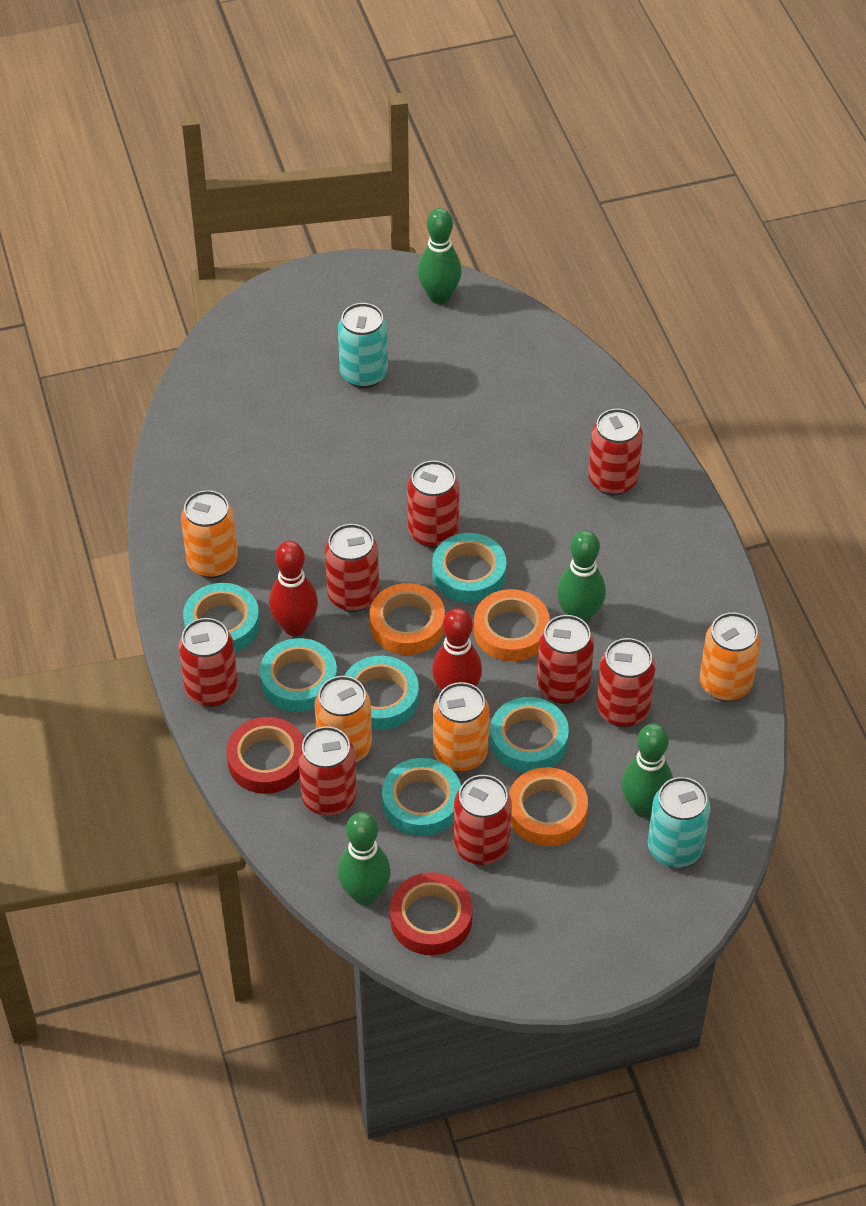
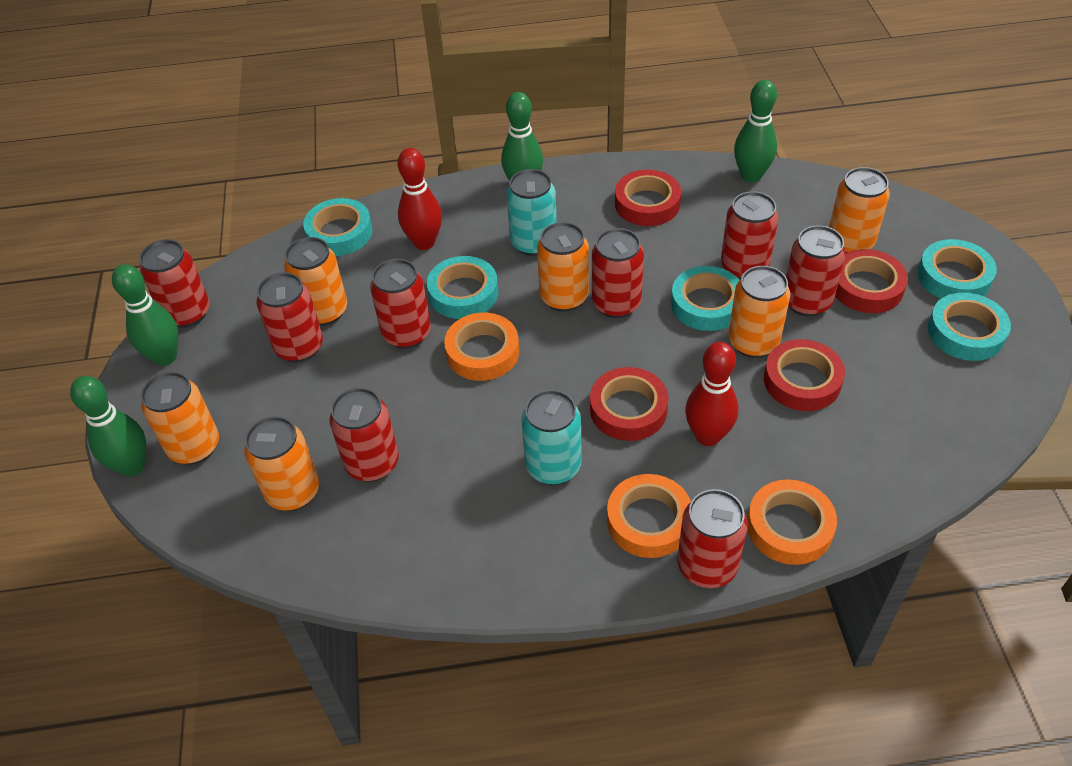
orange can: 4 -> 6
red tape: 2 -> 4
turquoise tape: 6 -> 5

